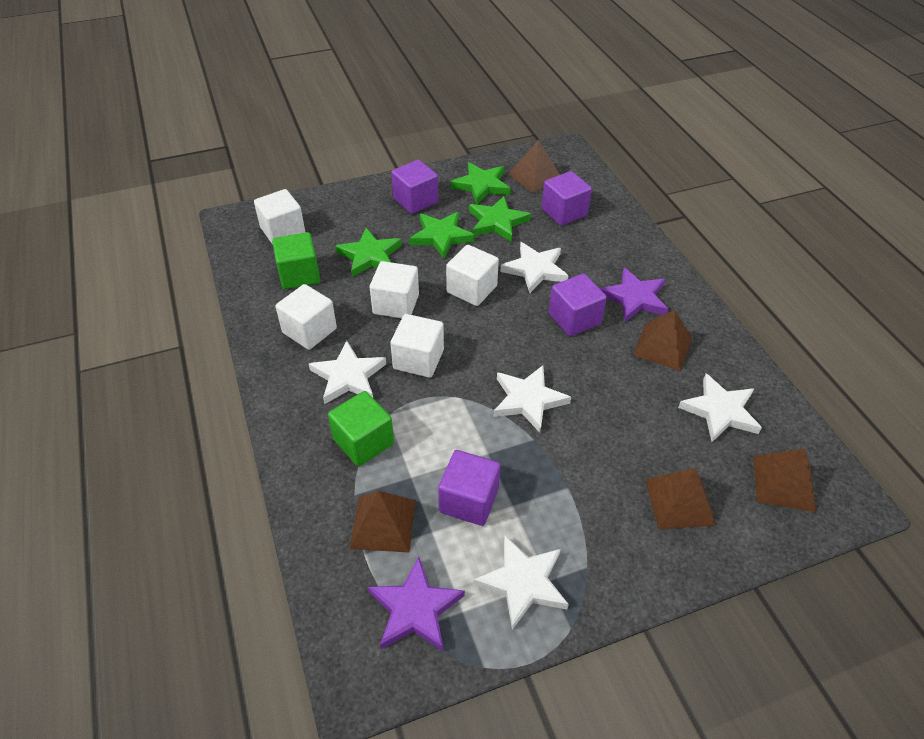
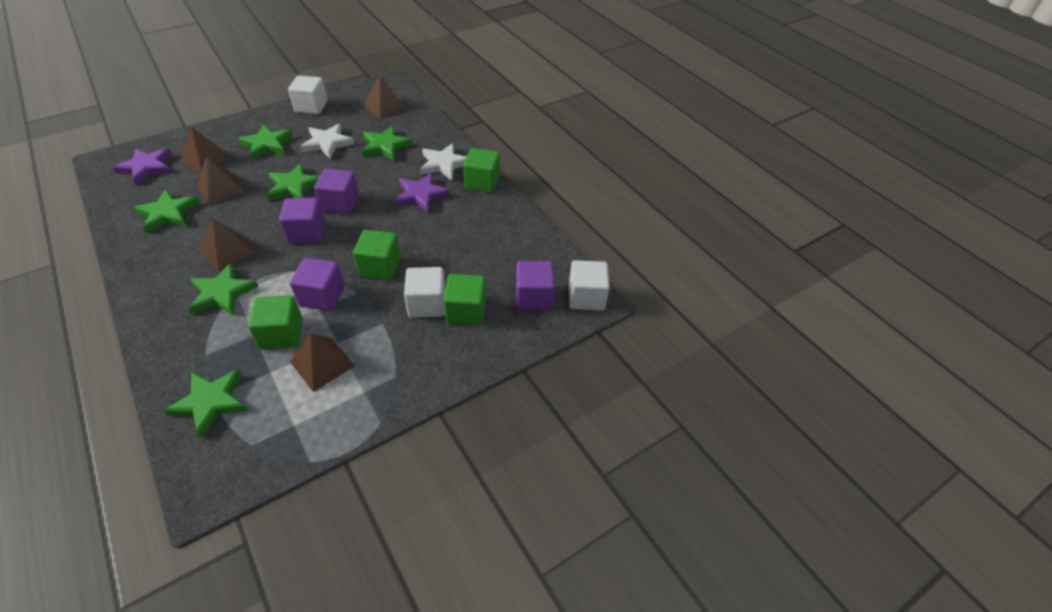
green cube: 2 -> 4
green star: 4 -> 6
white cube: 5 -> 3
white star: 5 -> 2

